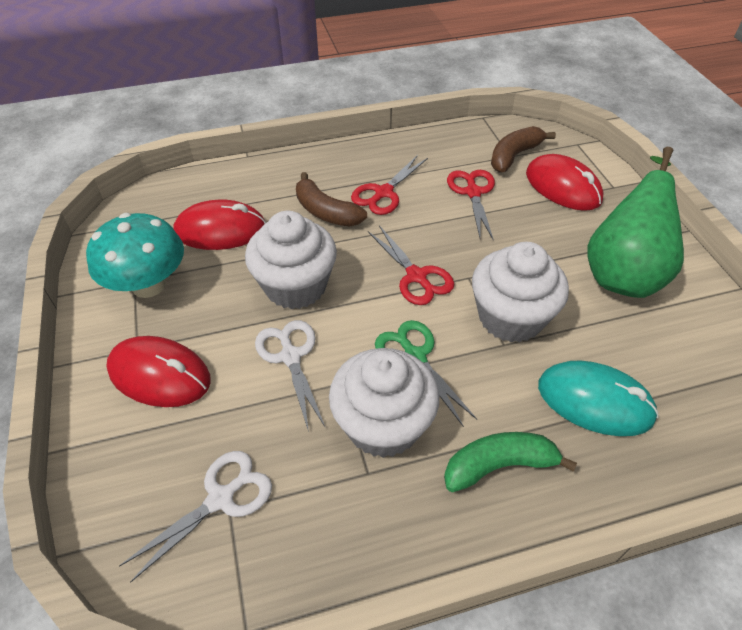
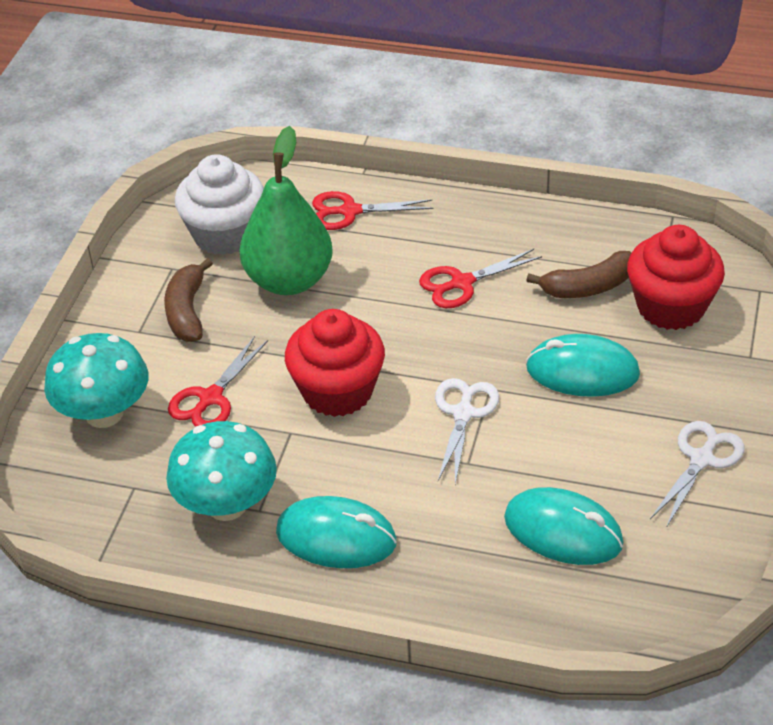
green banana: 1 -> 0
green scissors: 1 -> 0
red cupcake: 0 -> 2
red mouse: 3 -> 0
turquoise mouse: 1 -> 3
turquoise mushroom: 1 -> 2
white cupcake: 3 -> 1

